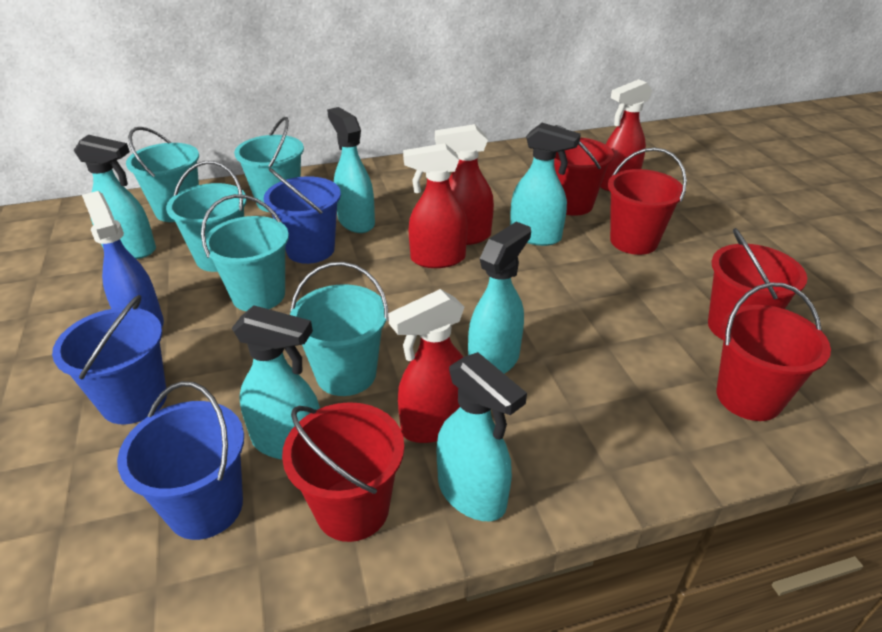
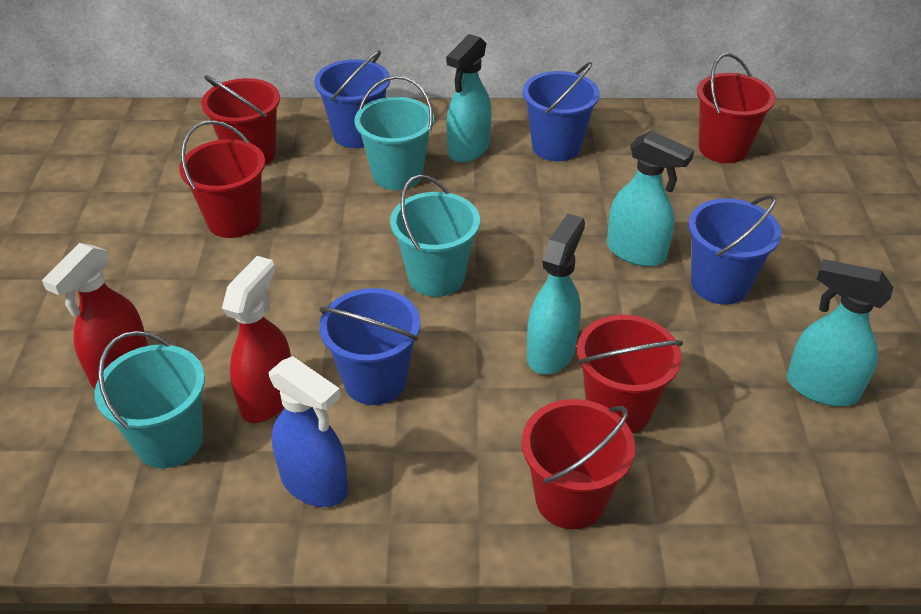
blue bucket: 3 -> 4
red spray bottle: 4 -> 2
turquoise bucket: 5 -> 3
turquoise spray bottle: 6 -> 4

